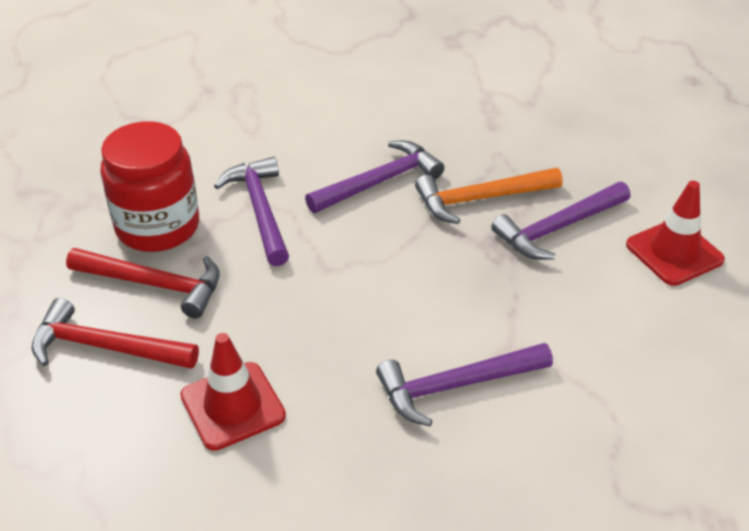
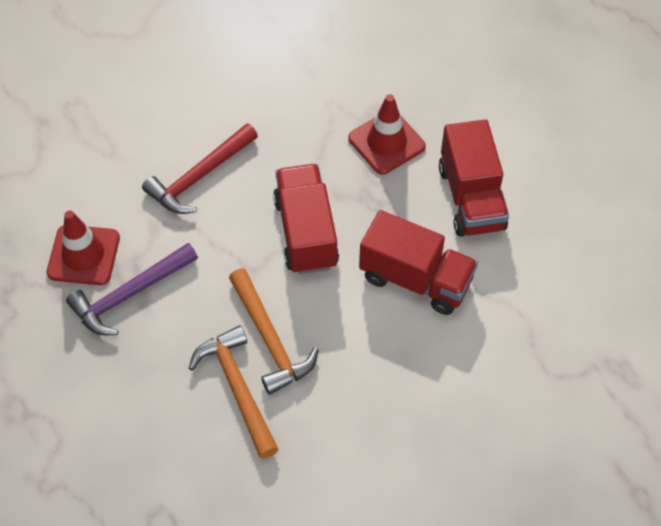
orange hammer: 1 -> 2
purple hammer: 4 -> 1
red hammer: 2 -> 1
red jar: 1 -> 0
red truck: 0 -> 3

